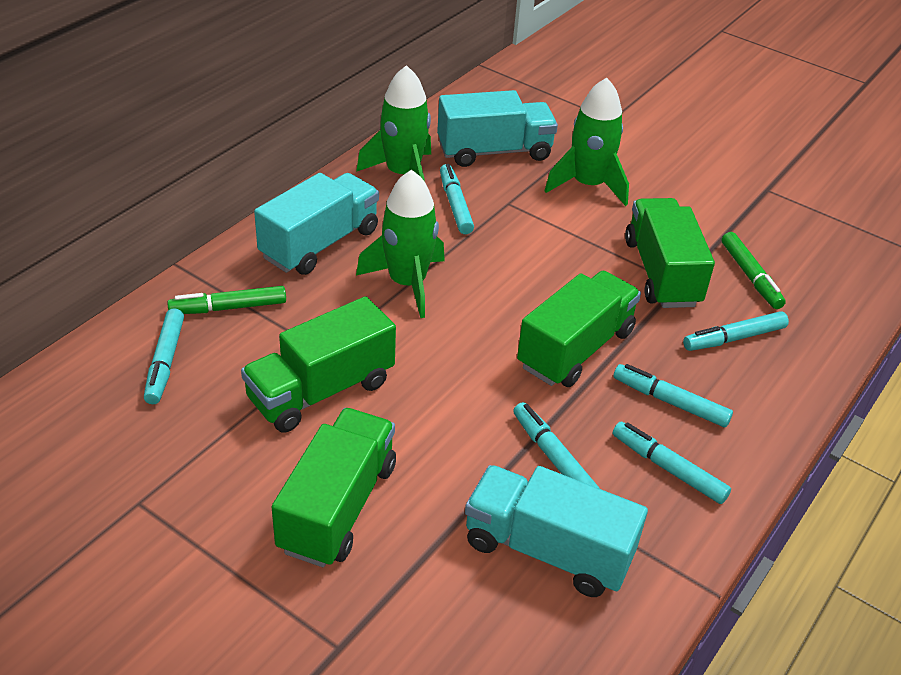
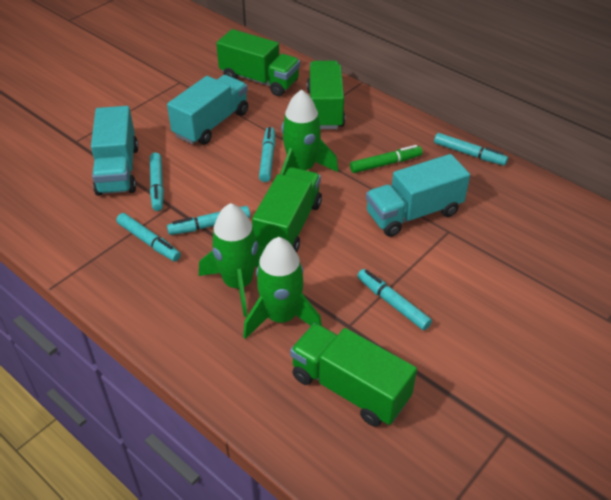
green marker: 2 -> 1

